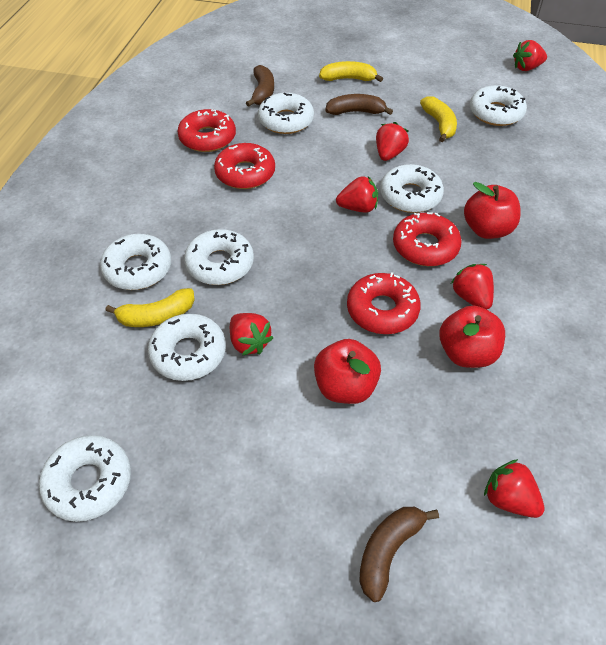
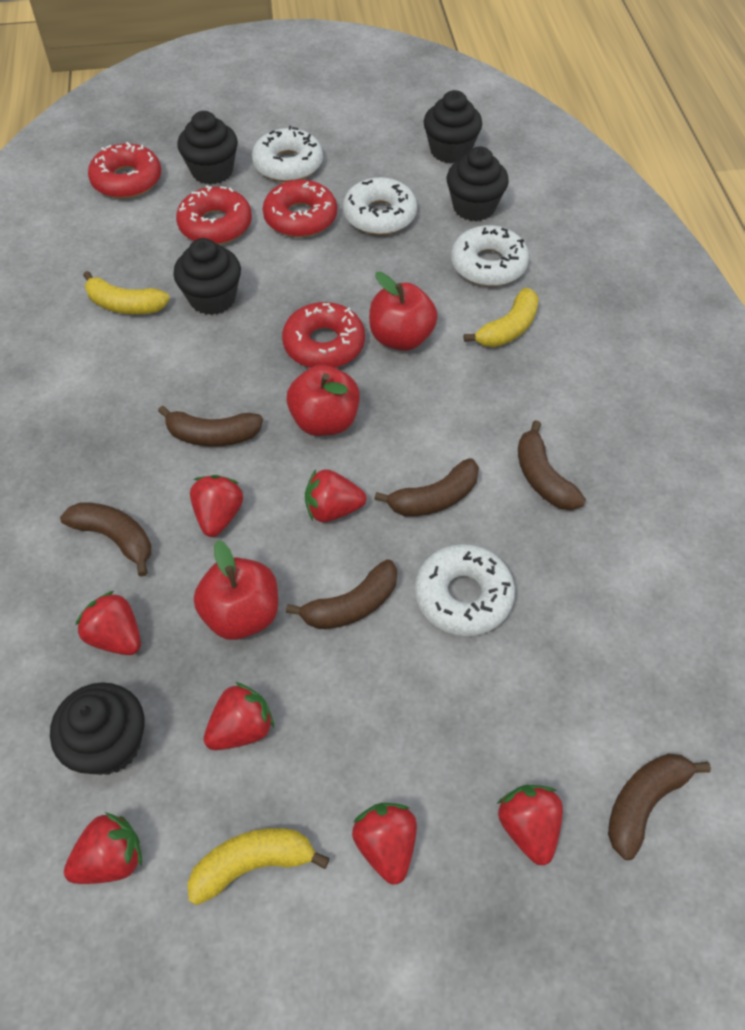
black cupcake: 0 -> 5
brown banana: 3 -> 6
red strawberry: 6 -> 7
white donut: 7 -> 4

